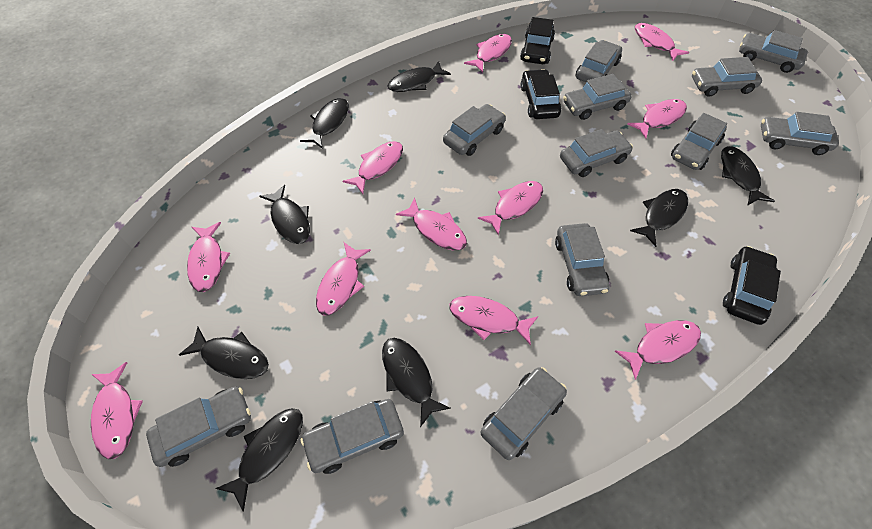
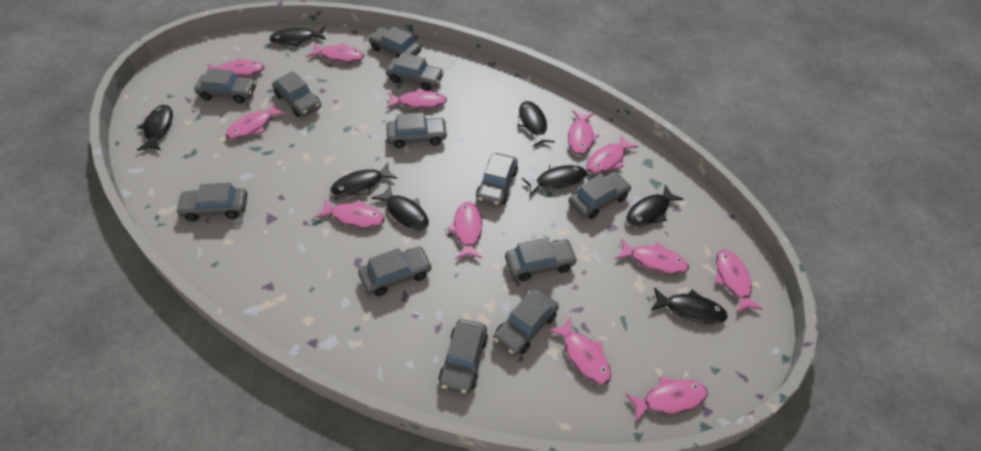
black car: 3 -> 0
pink fish: 11 -> 12

